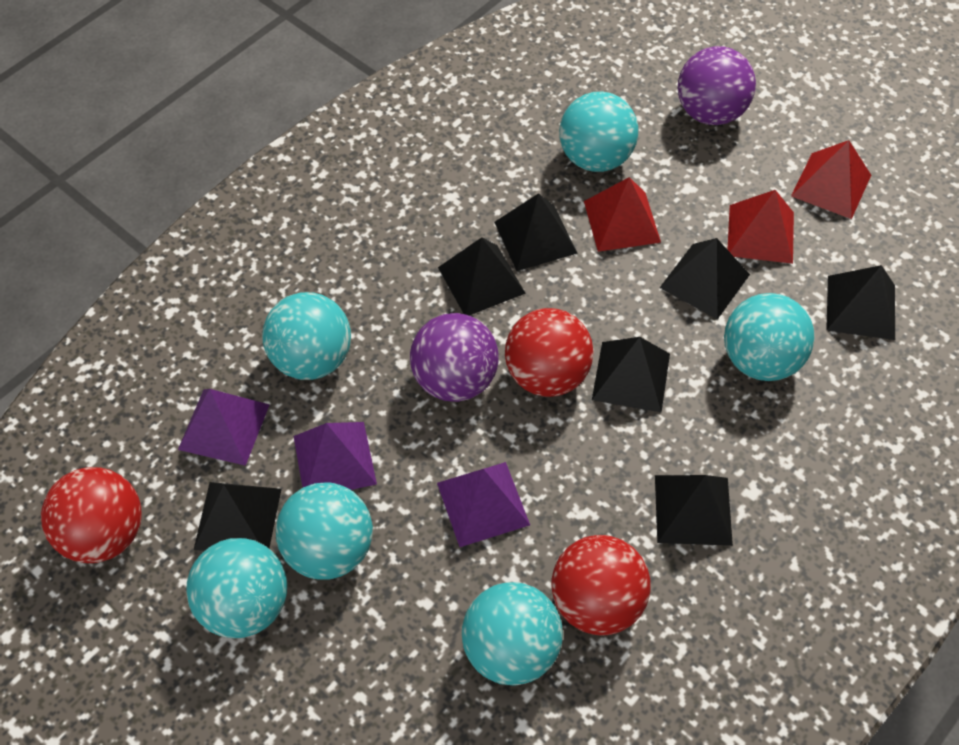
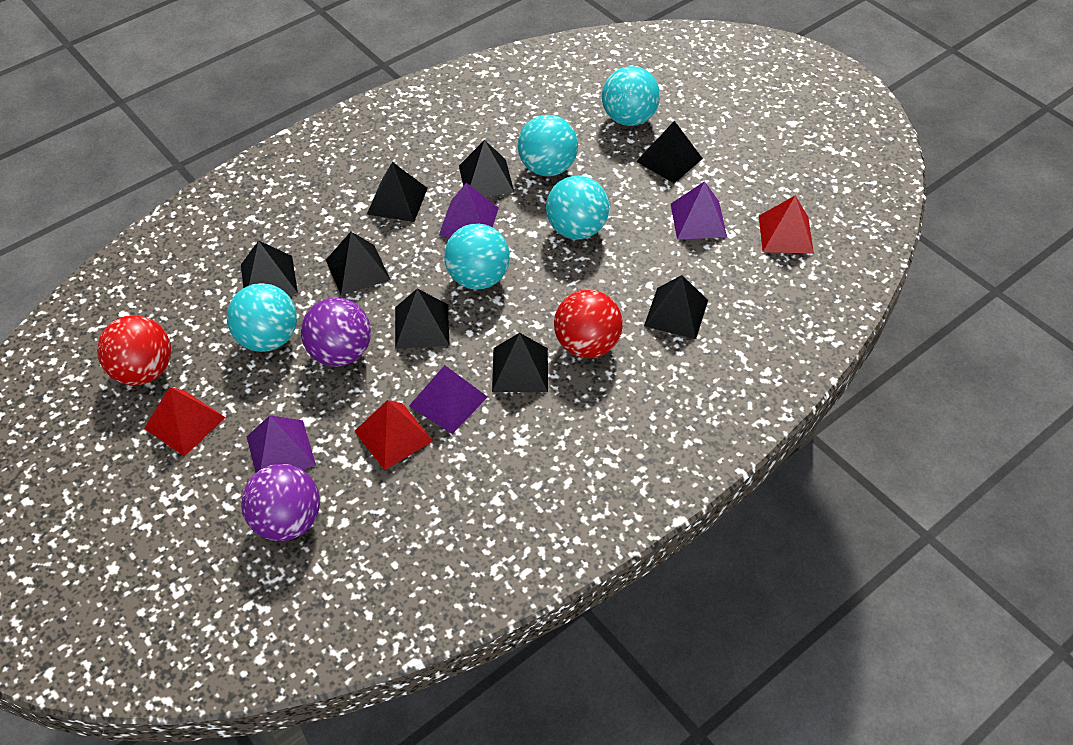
black pyramid: 7 -> 8
purple pyramid: 3 -> 4
red ball: 3 -> 2
turquoise ball: 6 -> 5

